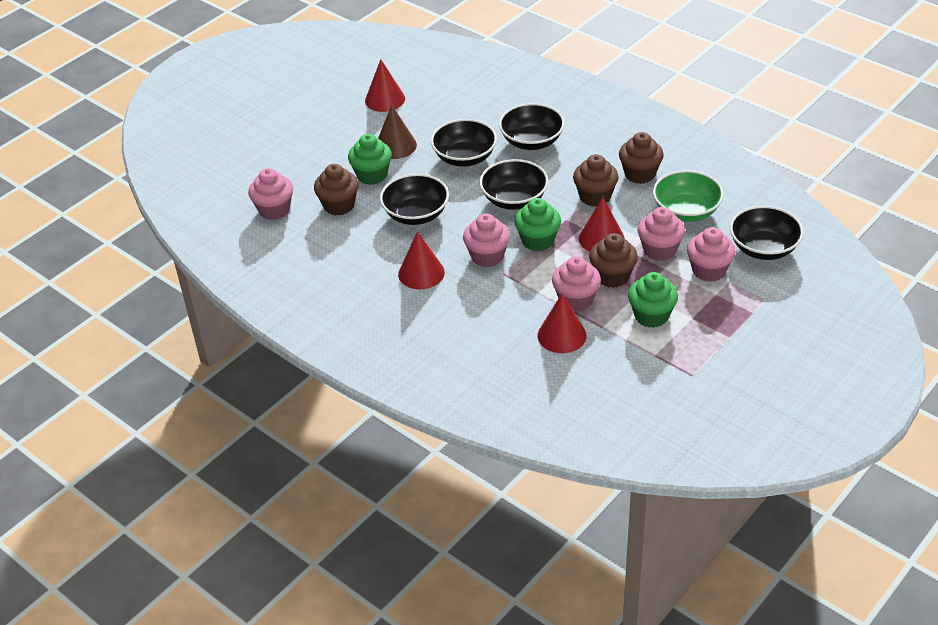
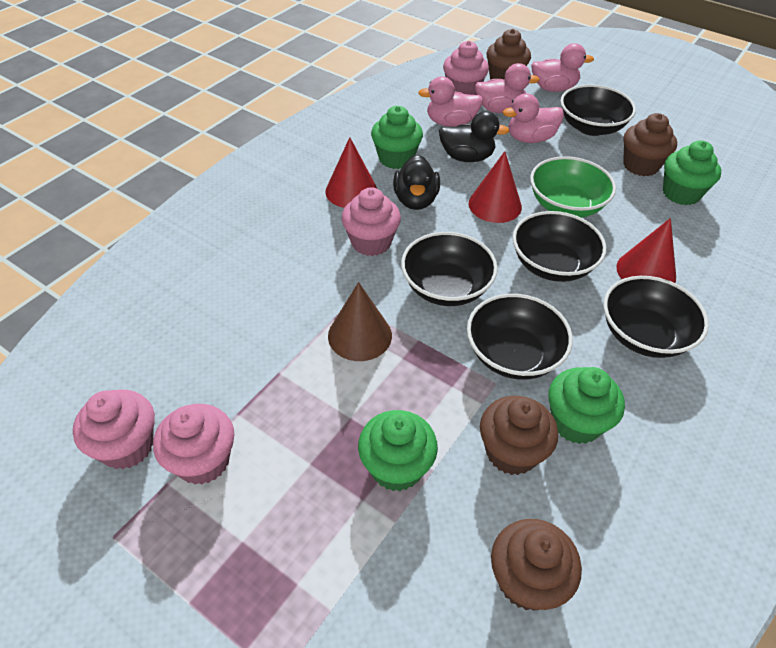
black duck: 0 -> 2
green cupcake: 3 -> 4
pink cupcake: 5 -> 4
pink duck: 0 -> 4
red cone: 4 -> 3

